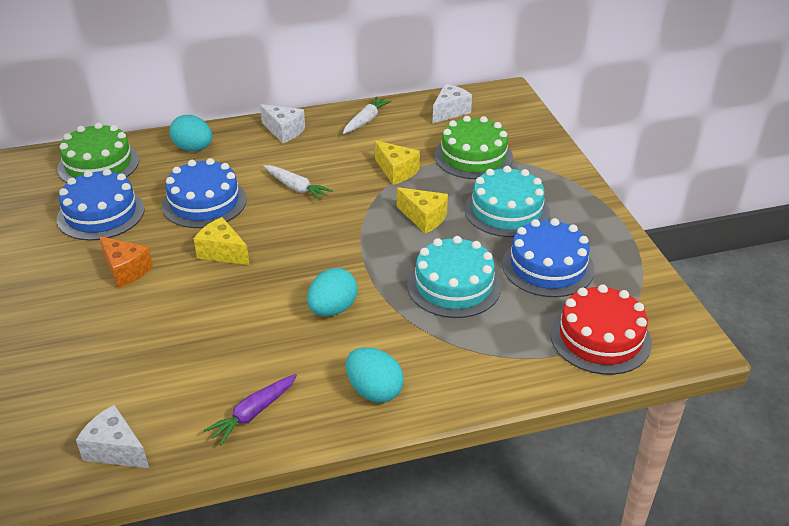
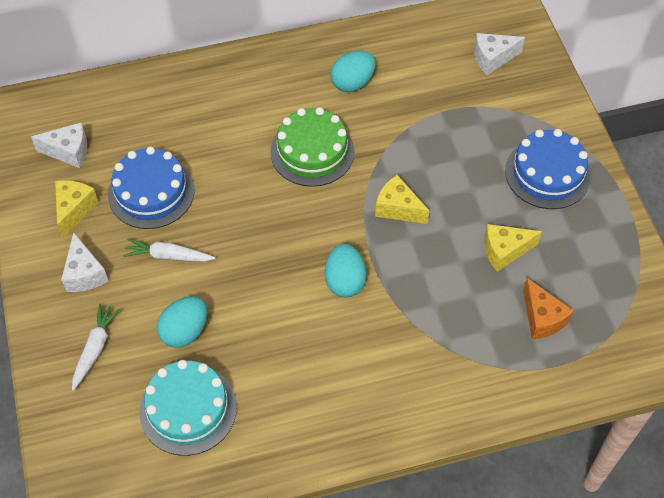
blue cake: 3 -> 2
green cake: 2 -> 1
purple carrot: 1 -> 0
red cake: 1 -> 0
turquoise cake: 2 -> 1

